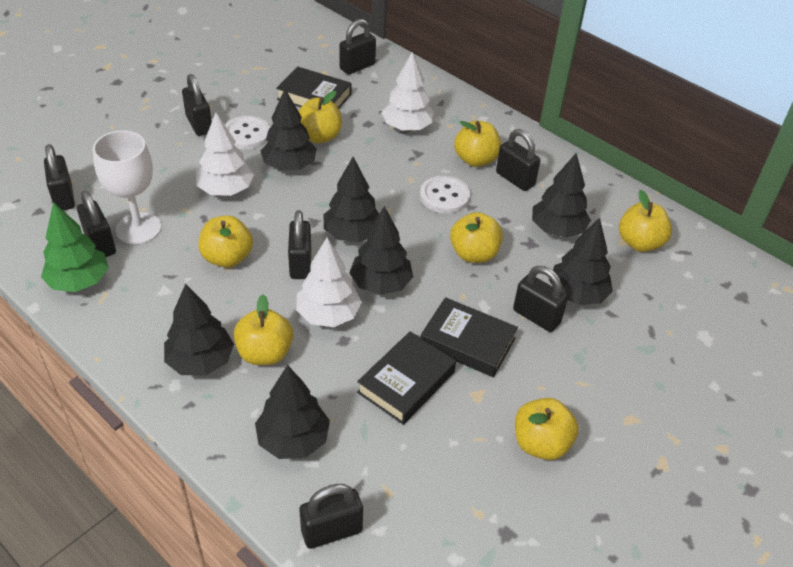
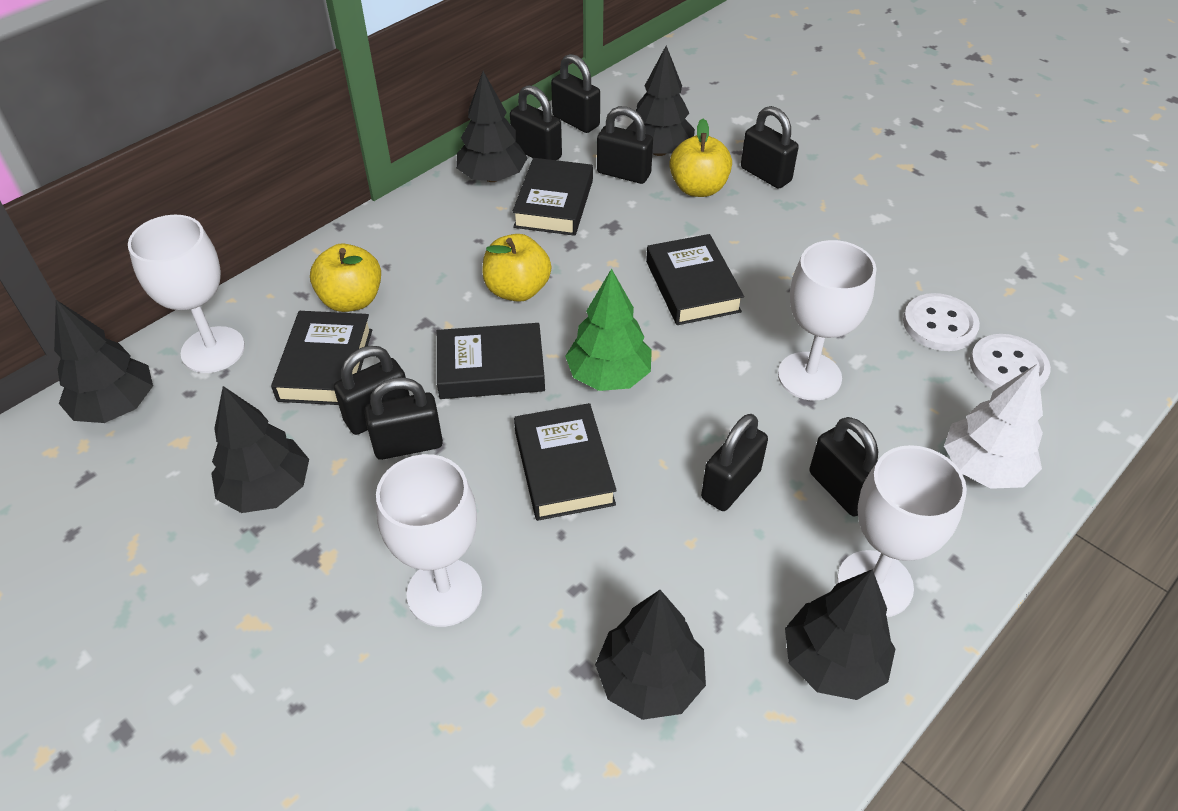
black book: 3 -> 5
black tree: 7 -> 6
white goblet: 1 -> 4
white tree: 3 -> 1
yellow apple: 7 -> 3

